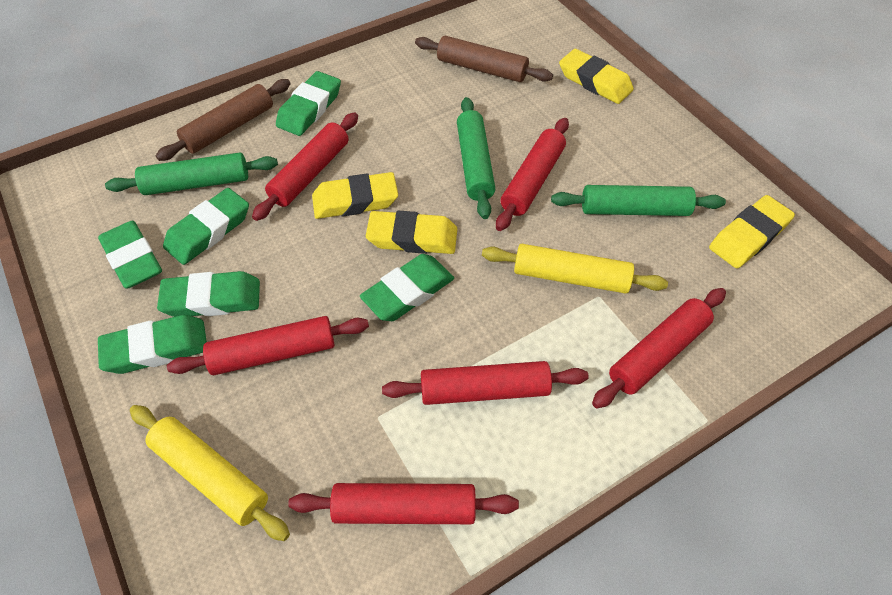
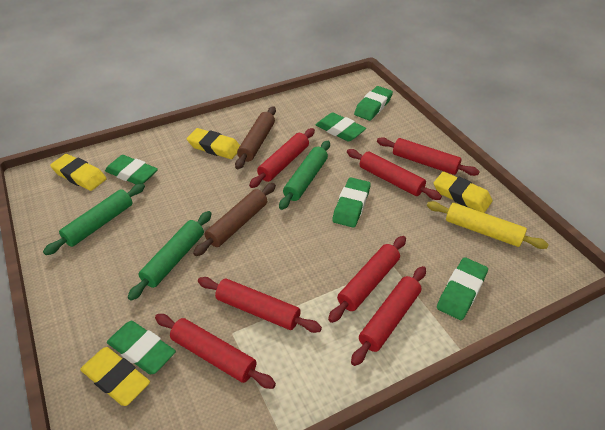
red rolling pin: 6 -> 7
yellow rolling pin: 2 -> 1

